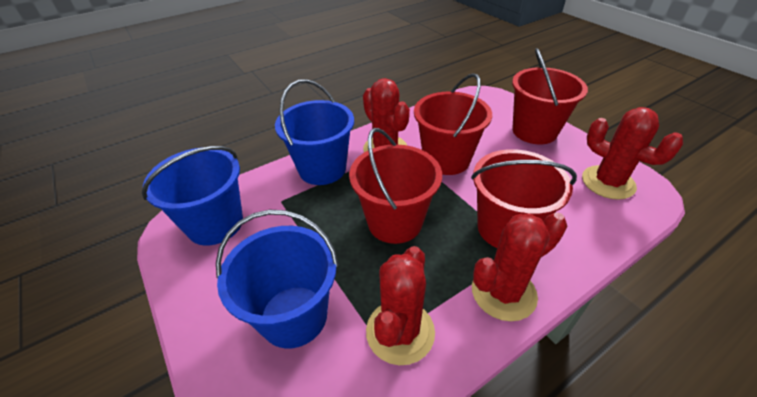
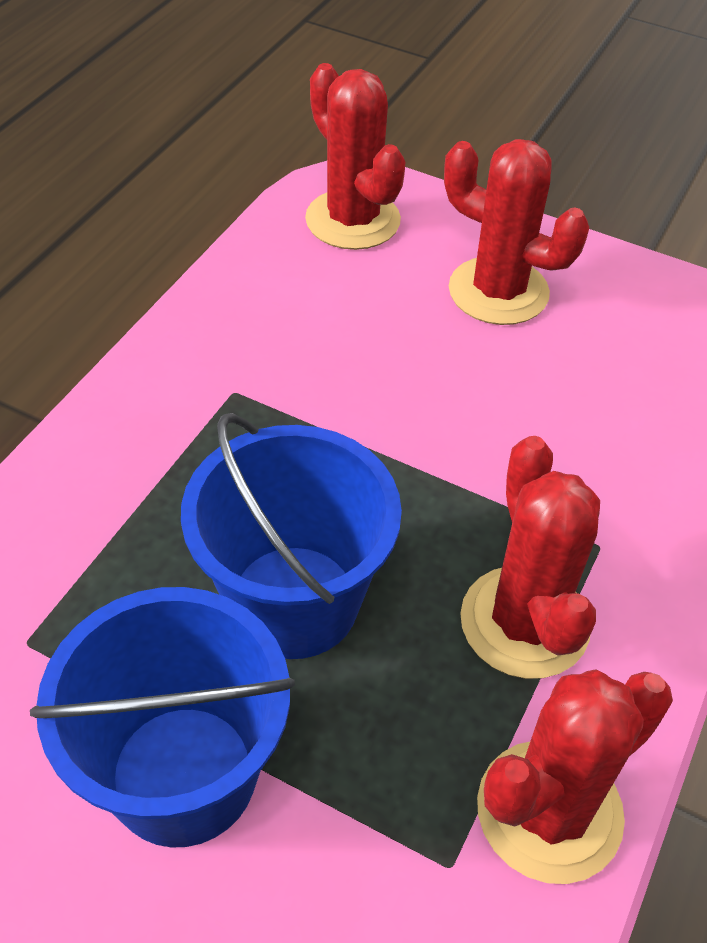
blue bucket: 3 -> 2
red bucket: 4 -> 0

